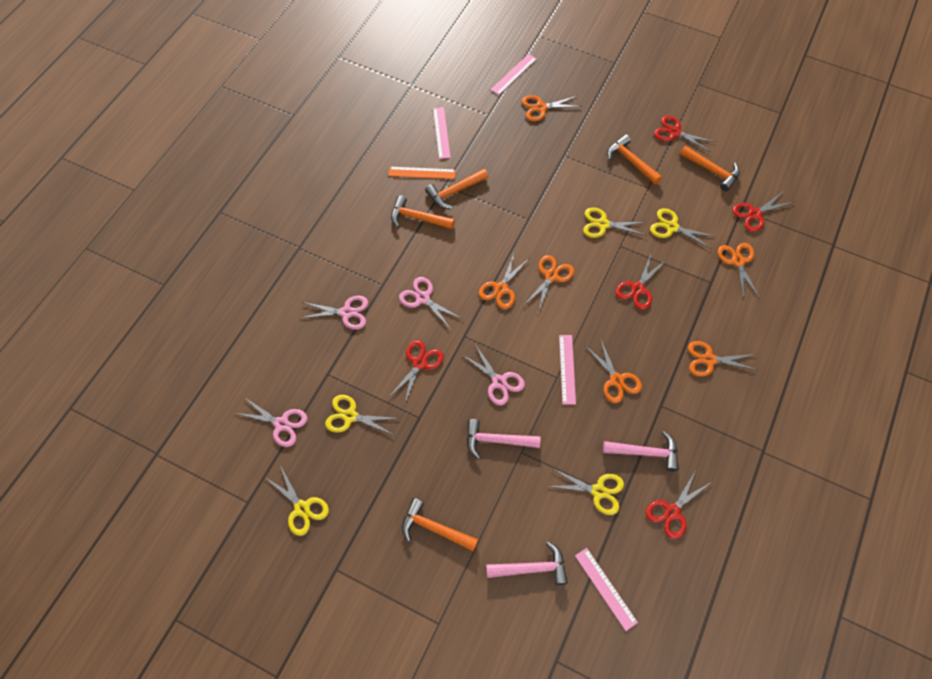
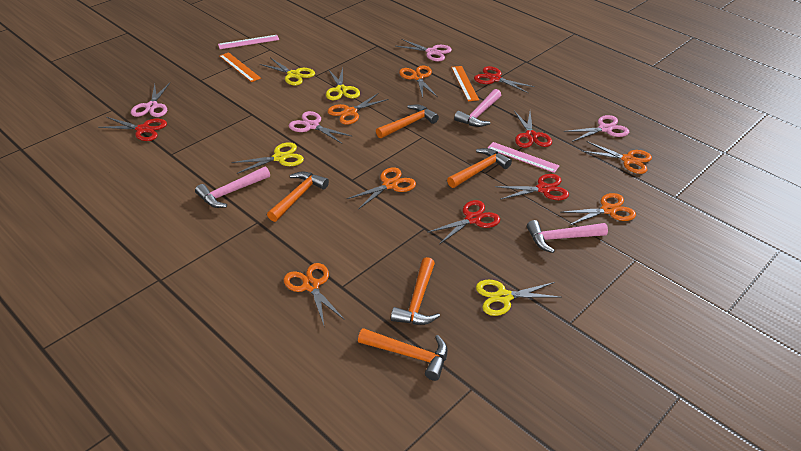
orange ruler: 1 -> 2
pink ruler: 4 -> 2
yellow scissors: 5 -> 4

